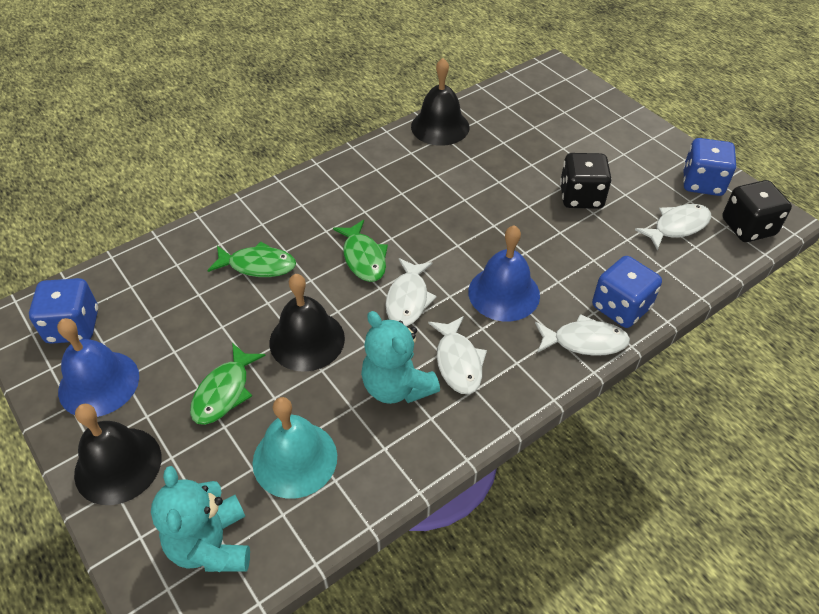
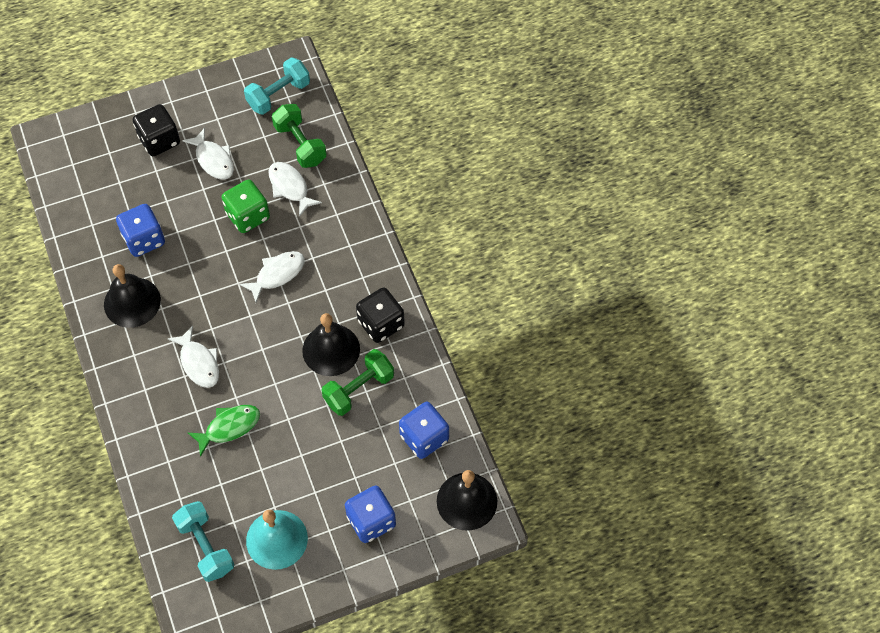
blue bell: 2 -> 0
green dice: 0 -> 1
green dumbbell: 0 -> 2
green fish: 3 -> 1
turquoise dumbbell: 0 -> 2
turquoise teddy bear: 2 -> 0

